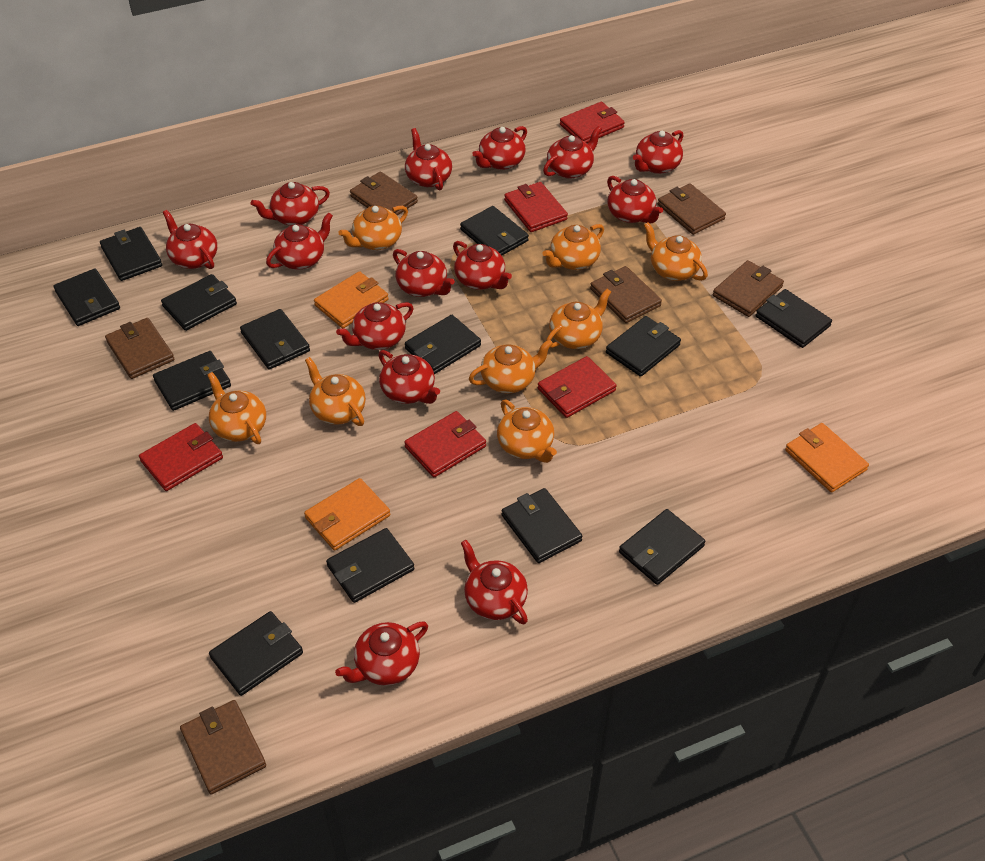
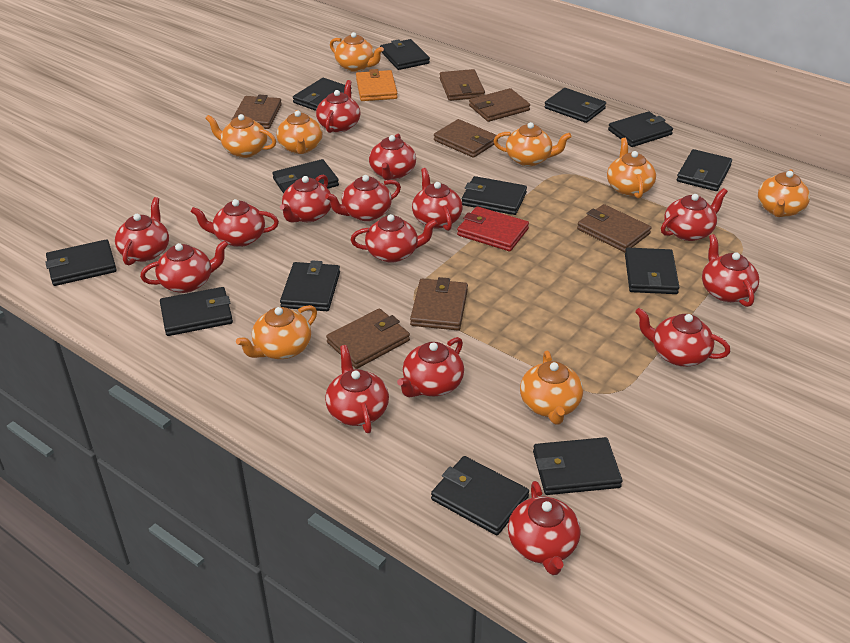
brown wallet: 6 -> 7
orange wallet: 3 -> 1
red teapot: 14 -> 15
red wallet: 5 -> 1

